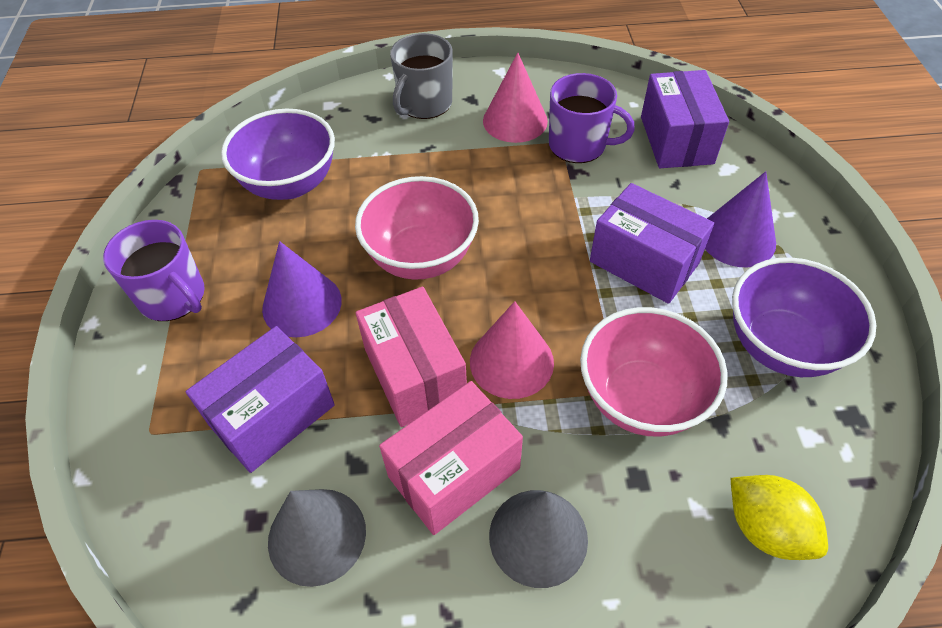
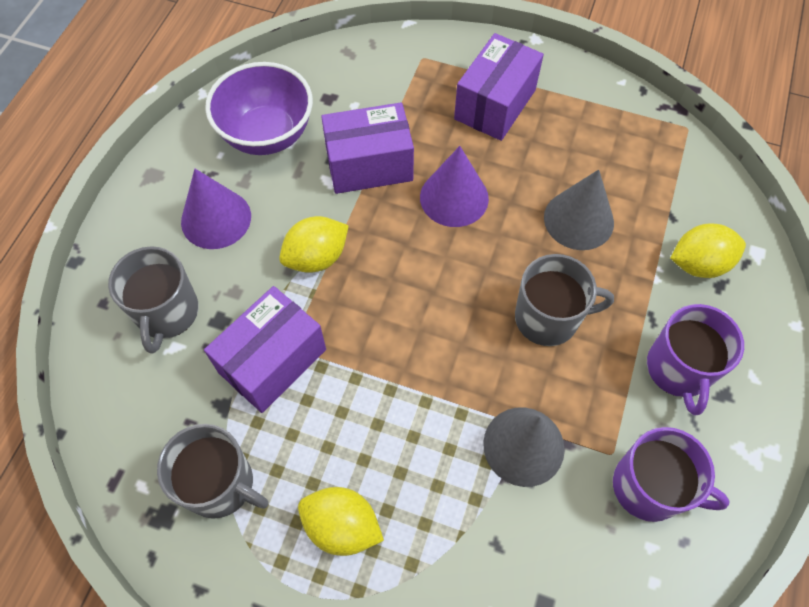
grey mug: 1 -> 3
pink bowl: 2 -> 0
pink box: 2 -> 0
pink cone: 2 -> 0
purple bowl: 2 -> 1
yellow lemon: 1 -> 3

